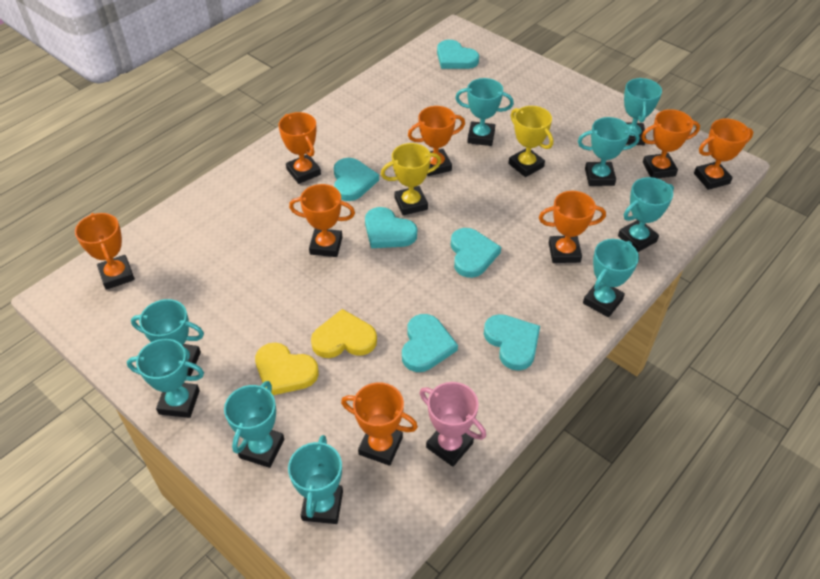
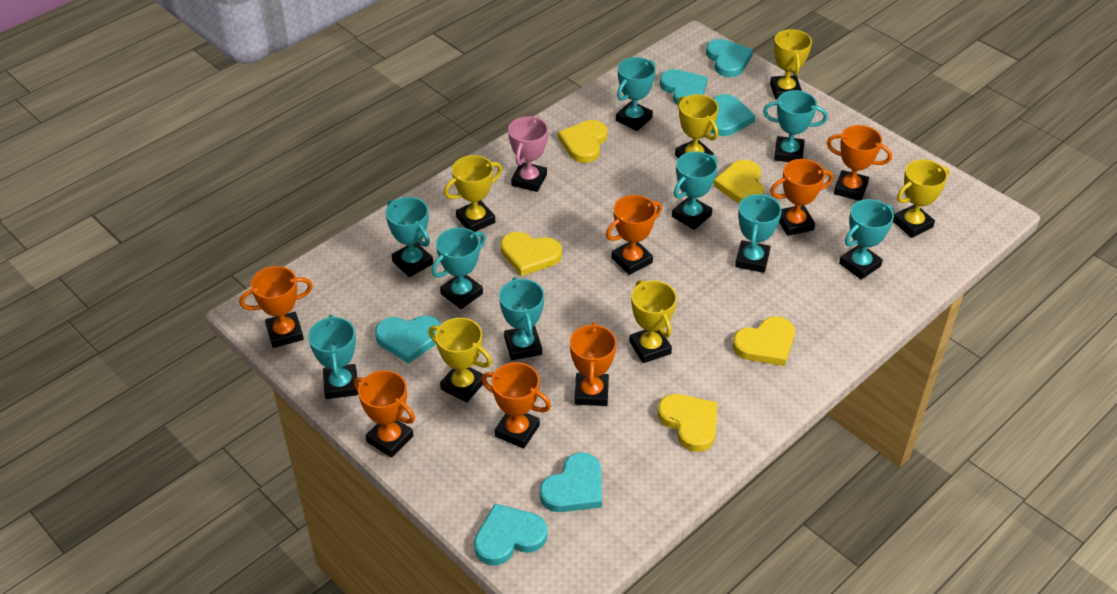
orange trophy: 8 -> 7
yellow heart: 2 -> 5
yellow trophy: 2 -> 6

